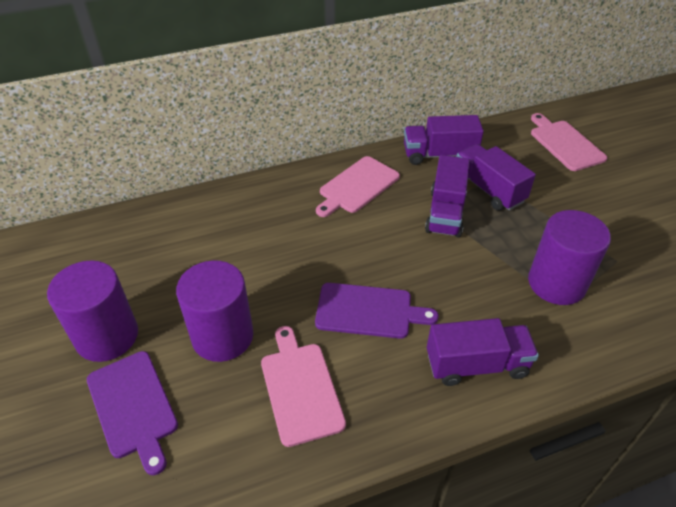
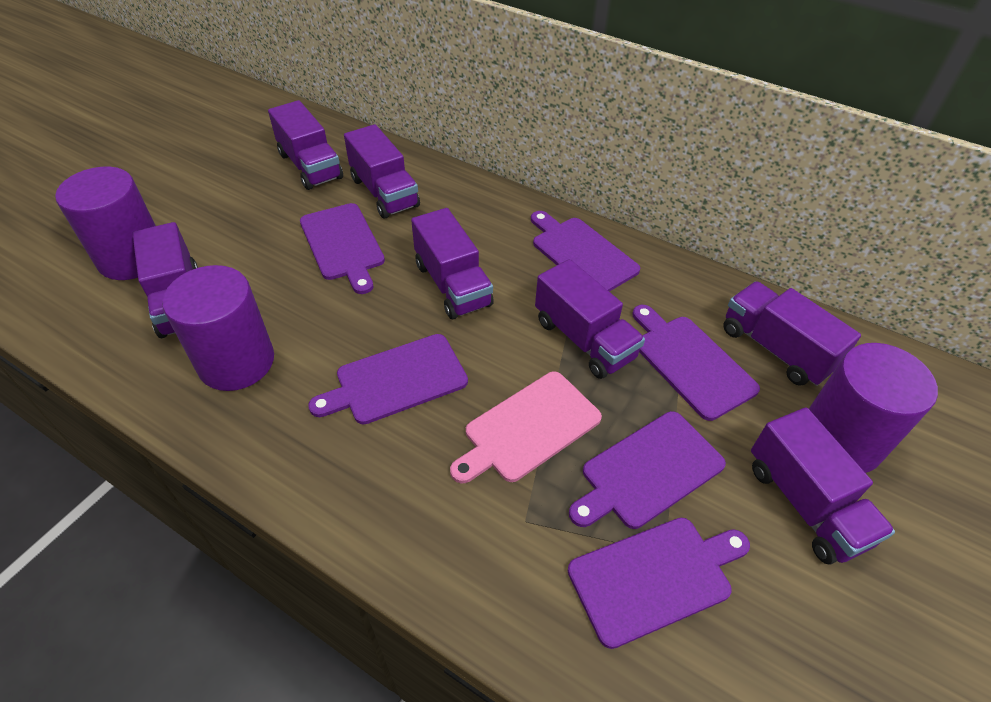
pink cutting board: 3 -> 1
purple cutting board: 2 -> 6
purple truck: 4 -> 7

